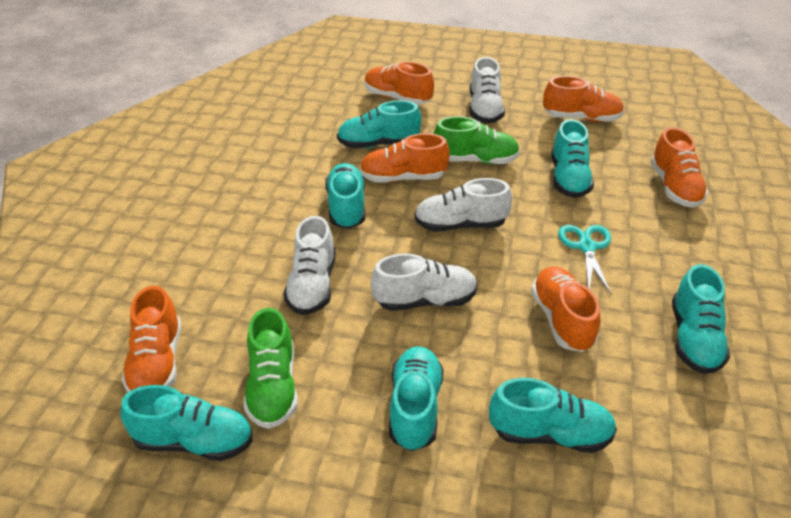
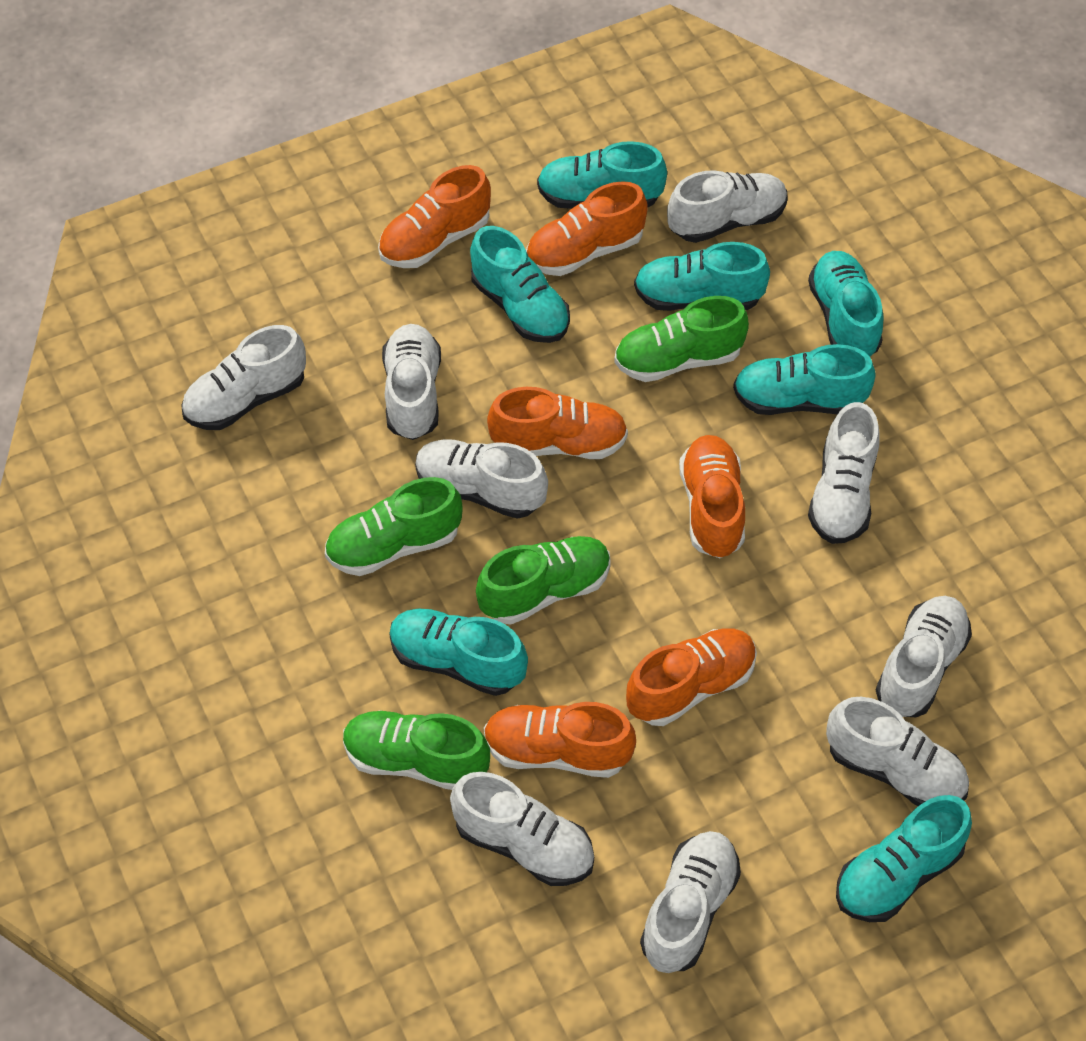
green shoe: 2 -> 4
turquoise scissors: 1 -> 0
white shoe: 4 -> 9

